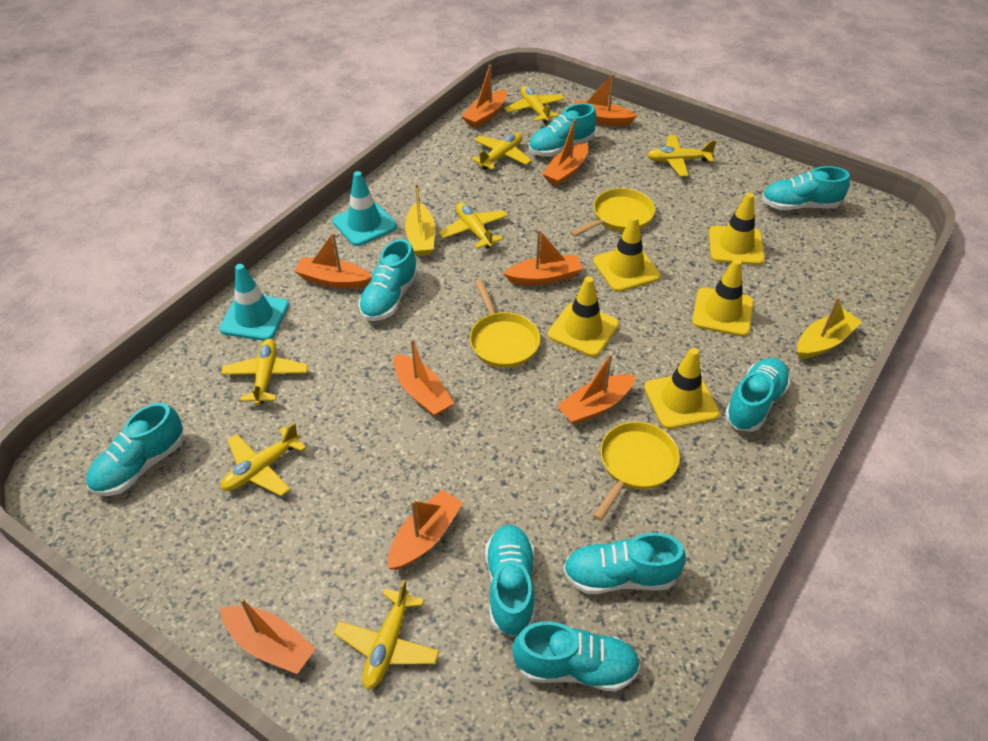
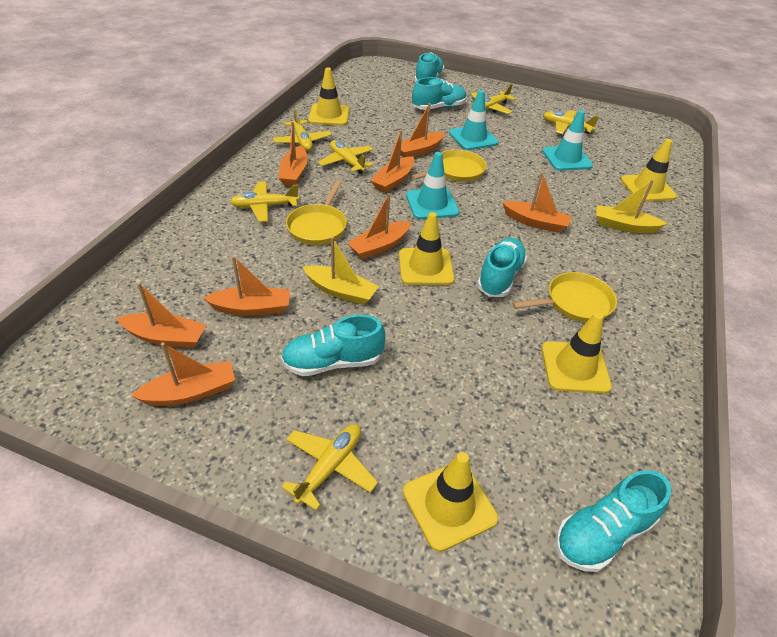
orange boat: 9 -> 8
turquoise shoe: 8 -> 5
turquoise traffic cone: 2 -> 3
yellow plane: 7 -> 6

